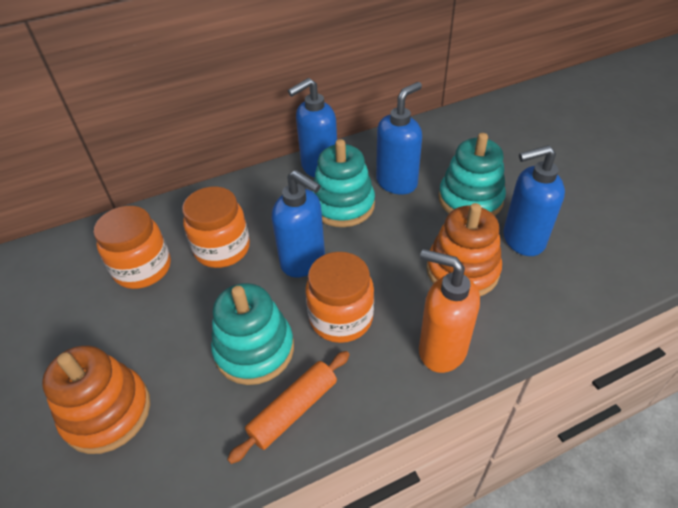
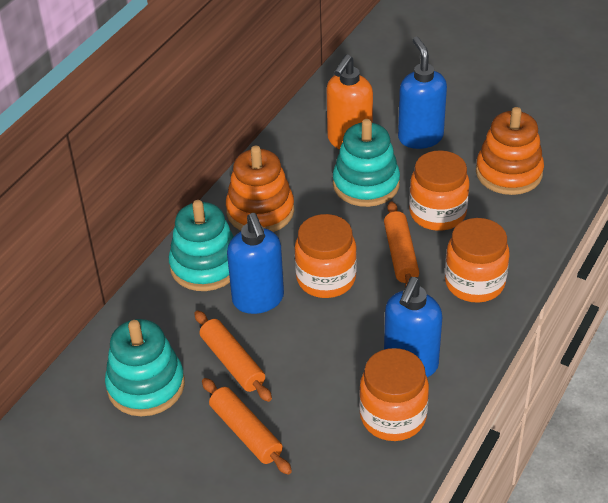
blue soap dispenser: 4 -> 3
orange jar: 3 -> 4
orange rolling pin: 1 -> 3

